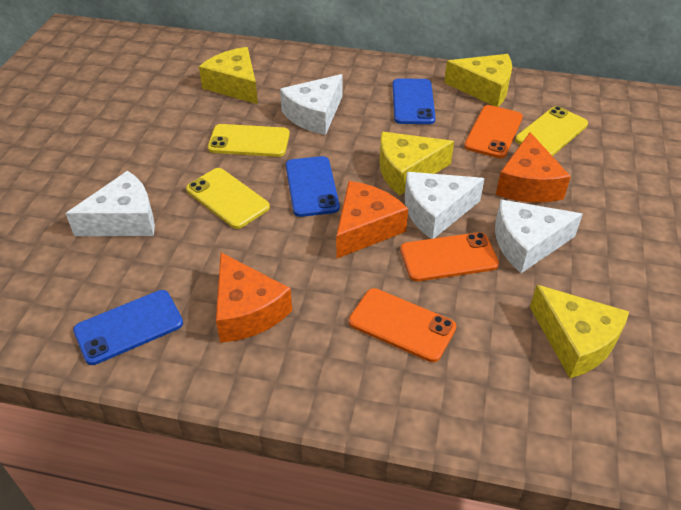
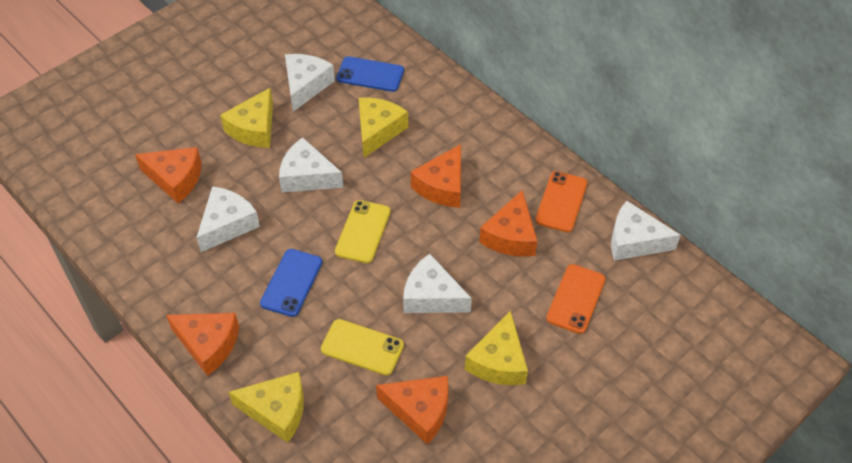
blue phone: 3 -> 2
orange cheese: 3 -> 5
orange phone: 3 -> 2
white cheese: 4 -> 5
yellow phone: 3 -> 2

